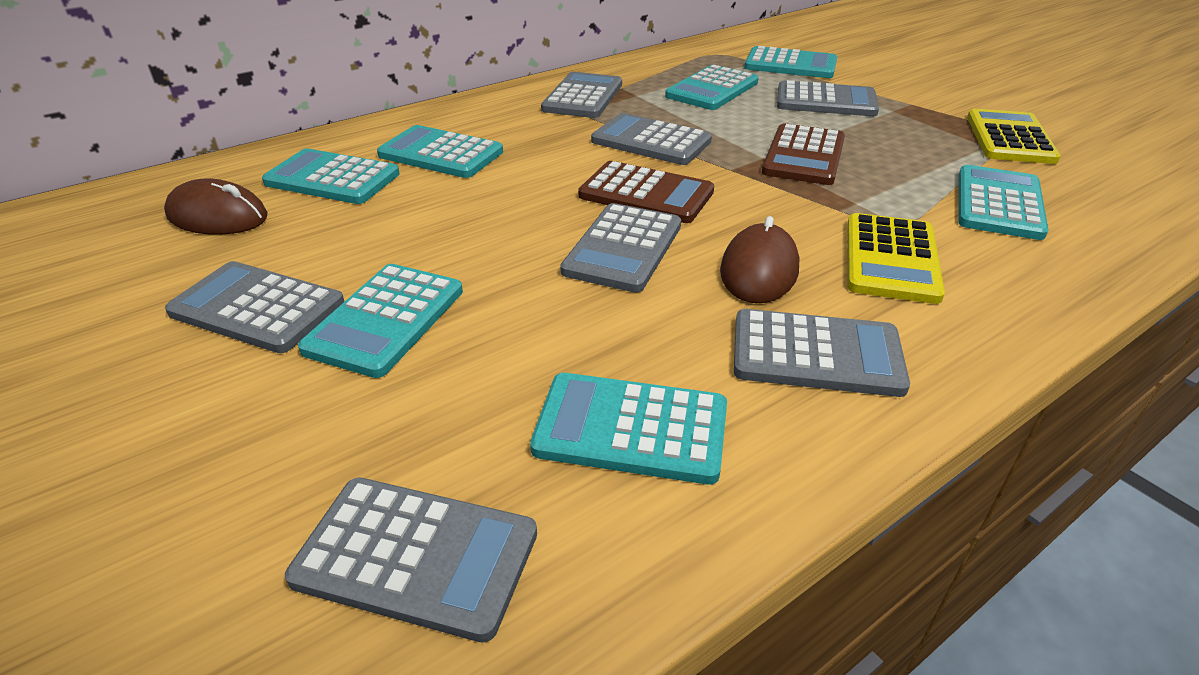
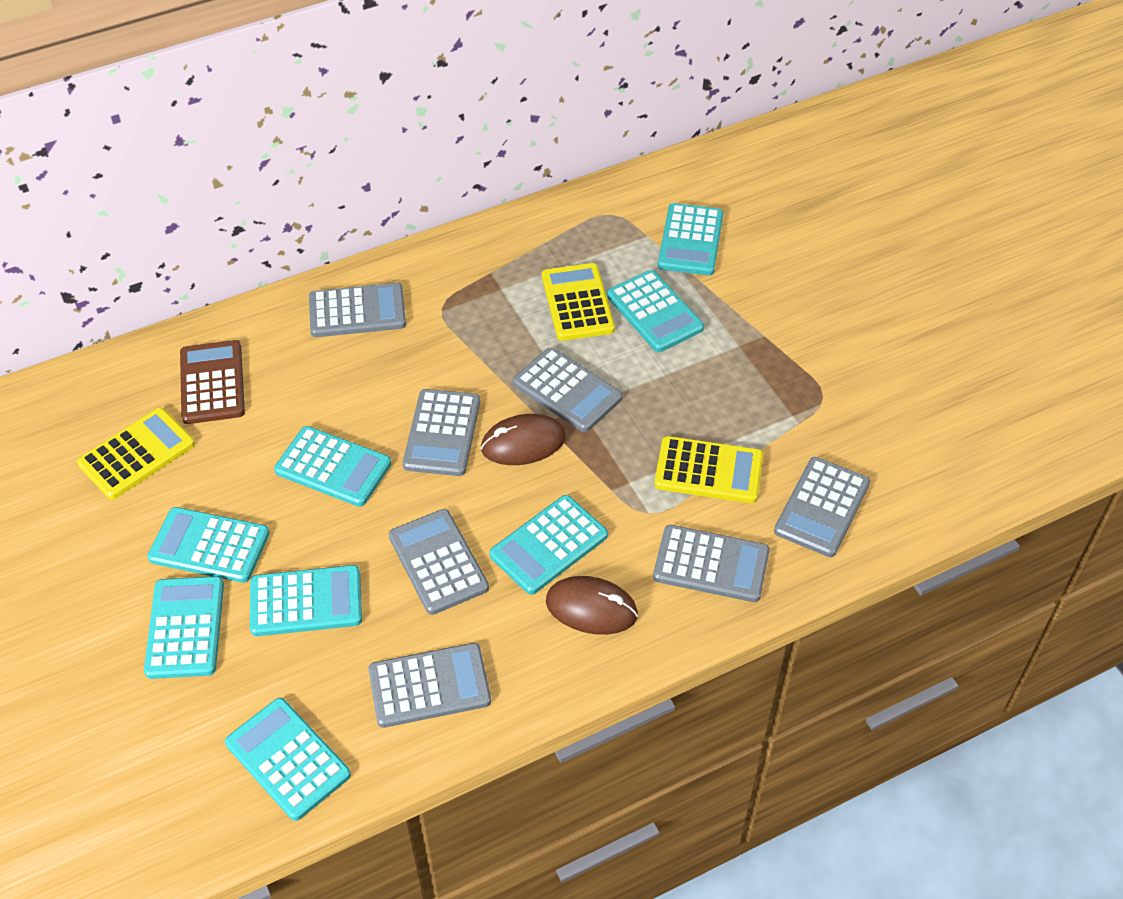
brown calculator: 2 -> 1
turquoise calculator: 7 -> 8
yellow calculator: 2 -> 3

